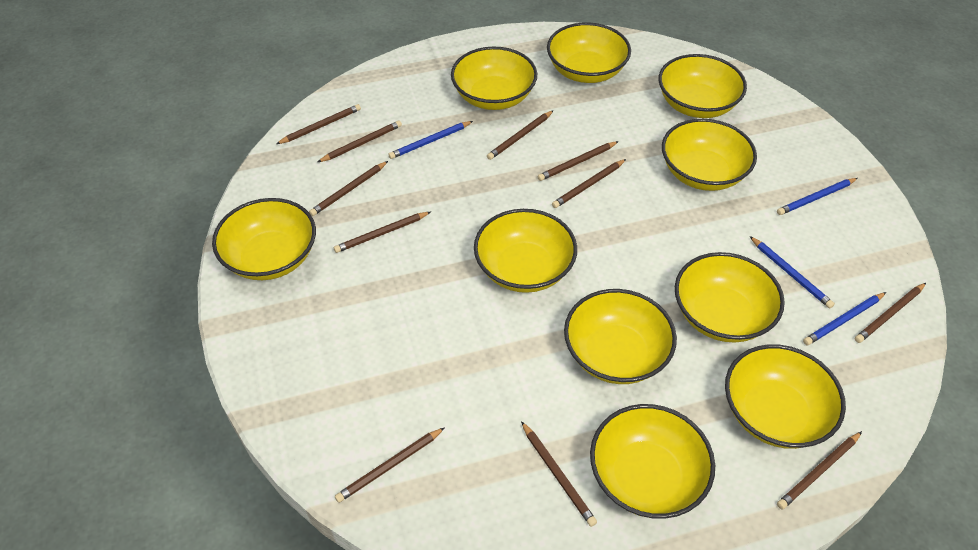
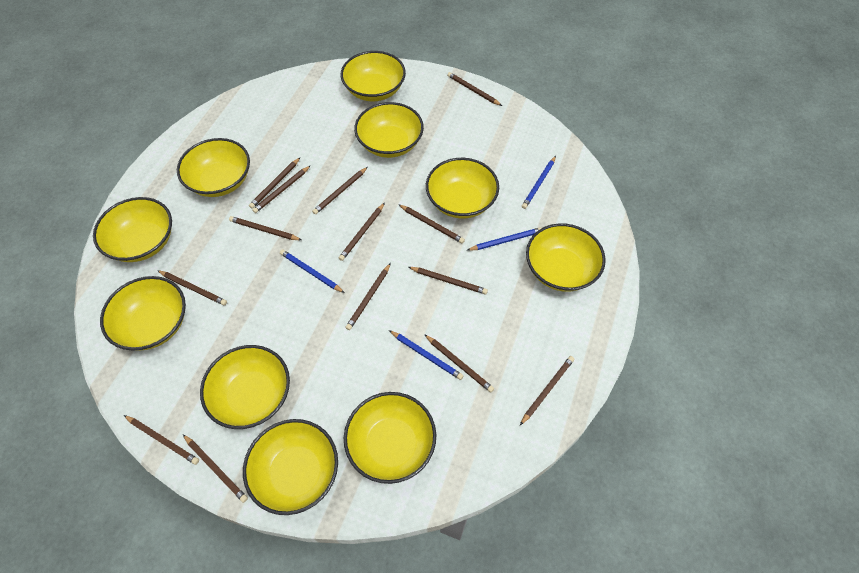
brown pencil: 11 -> 14

